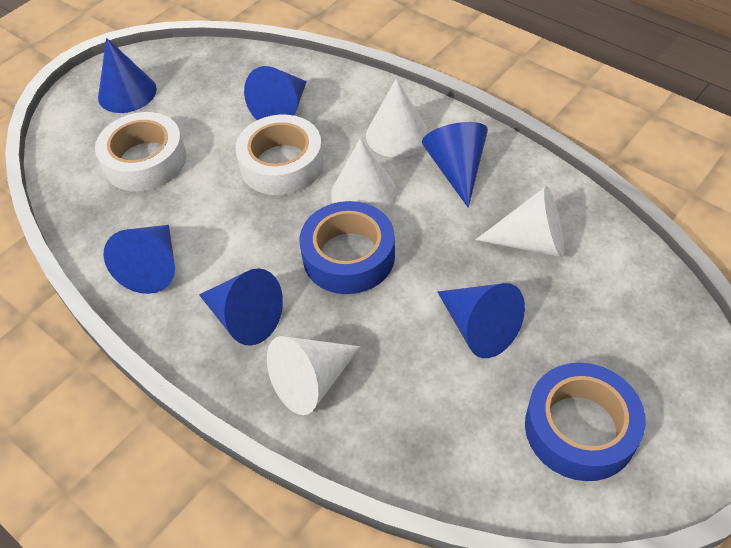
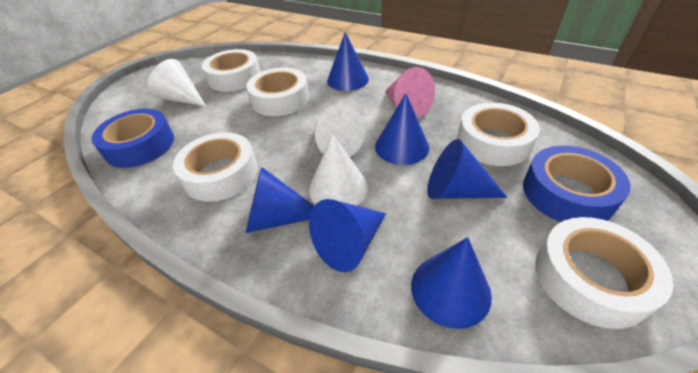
pink cone: 0 -> 1
white cone: 4 -> 3
white tape: 2 -> 5

